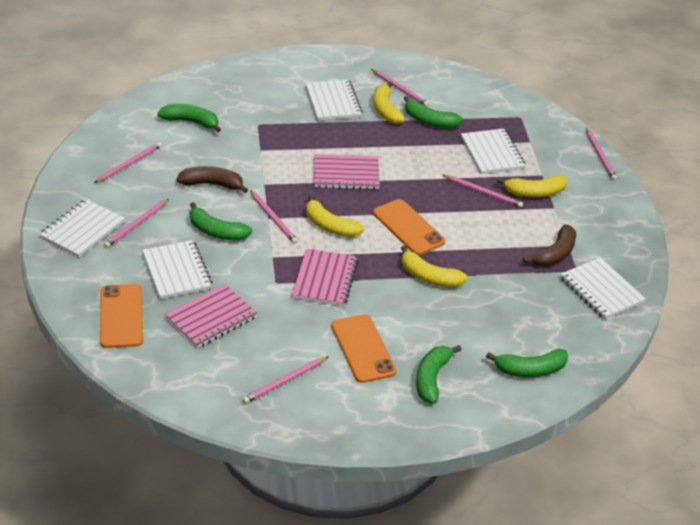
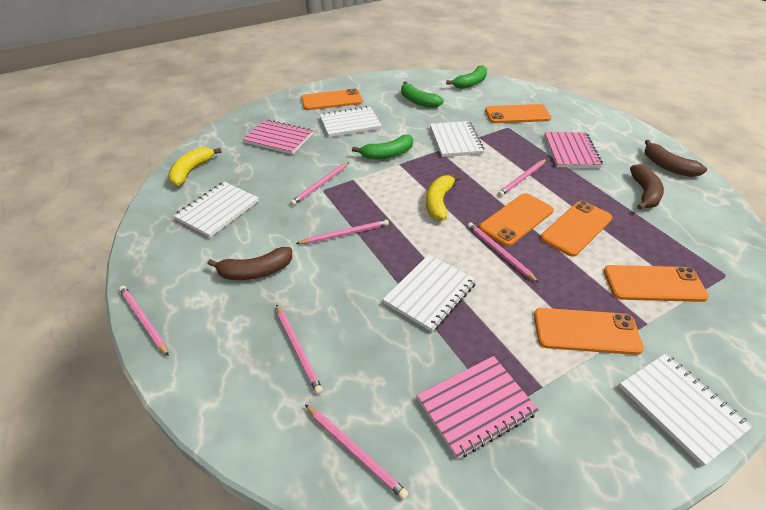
brown banana: 2 -> 3
green banana: 5 -> 3
orange phone: 3 -> 6
yellow banana: 4 -> 2

